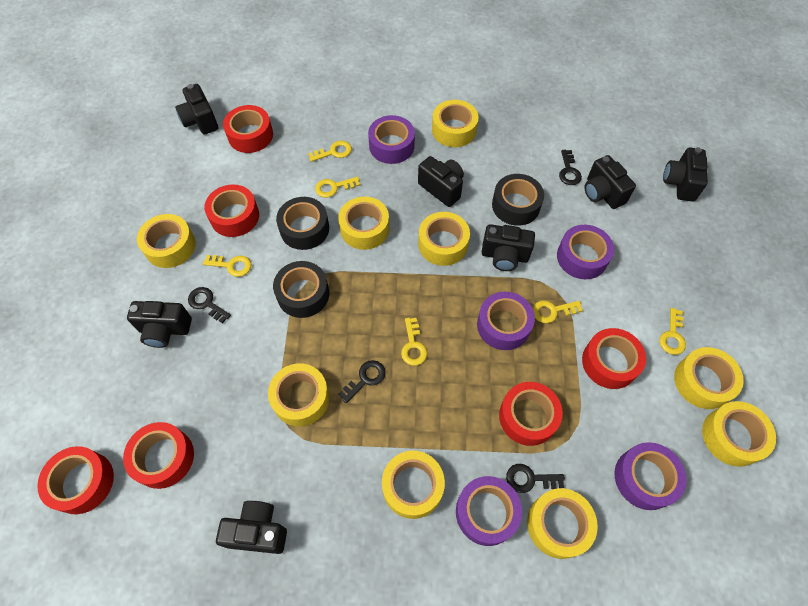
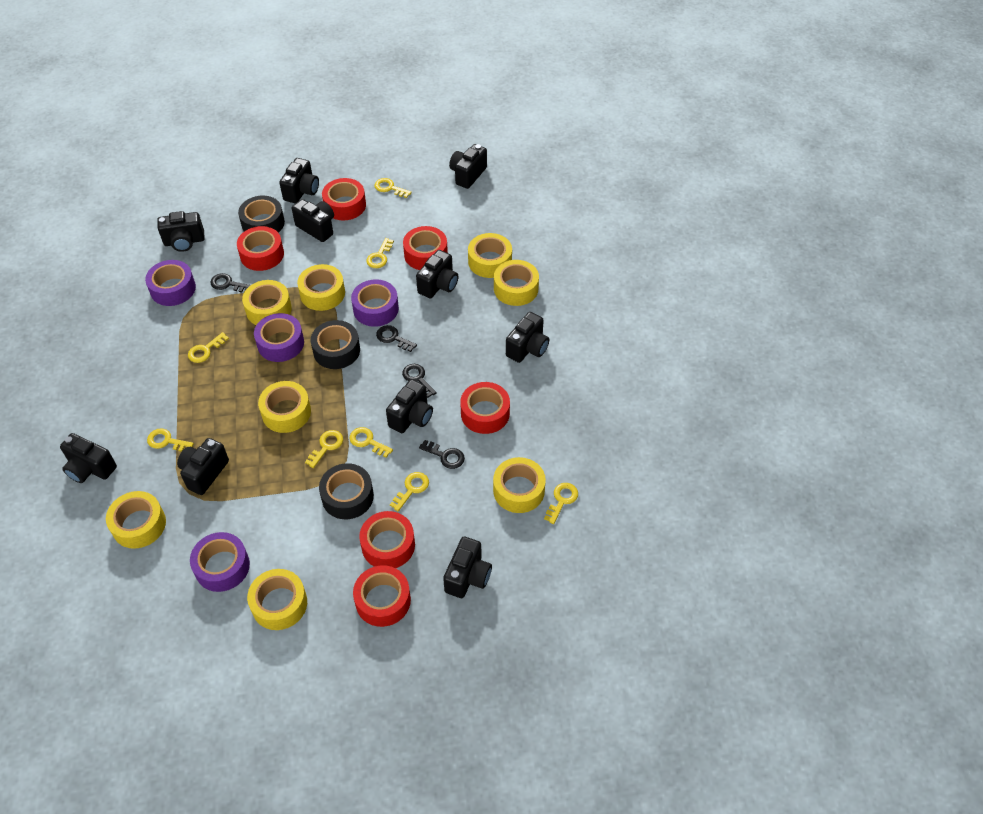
black camera: 7 -> 10
purple tape: 5 -> 4
yellow key: 6 -> 8
yellow tape: 9 -> 8

